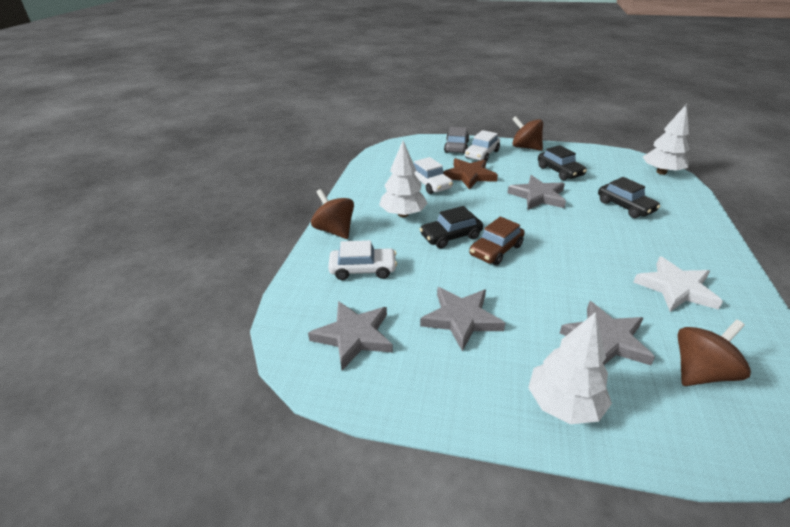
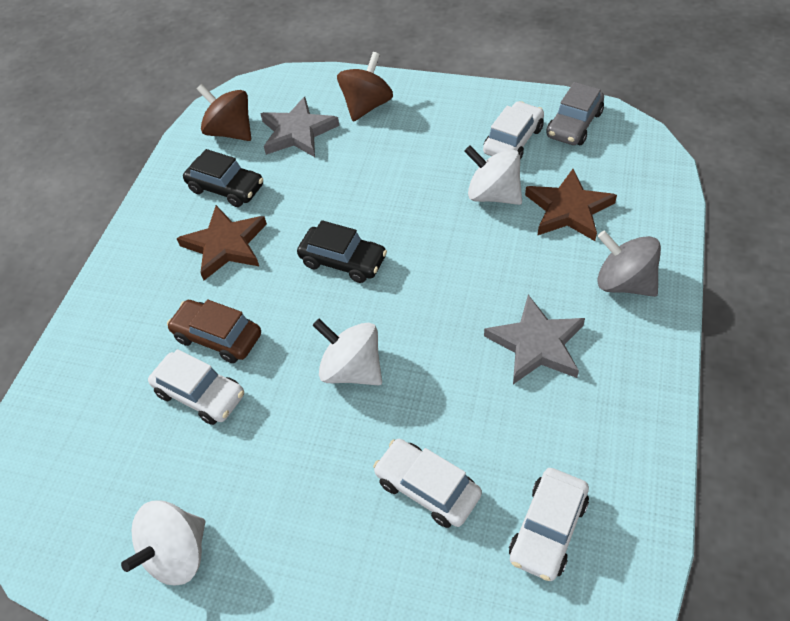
black car: 3 -> 2
brown spinning top: 3 -> 2
brown star: 1 -> 2
grey spinning top: 0 -> 1
grey star: 4 -> 2
white car: 3 -> 4
white spinning top: 0 -> 3
white star: 1 -> 0
white tree: 3 -> 0

